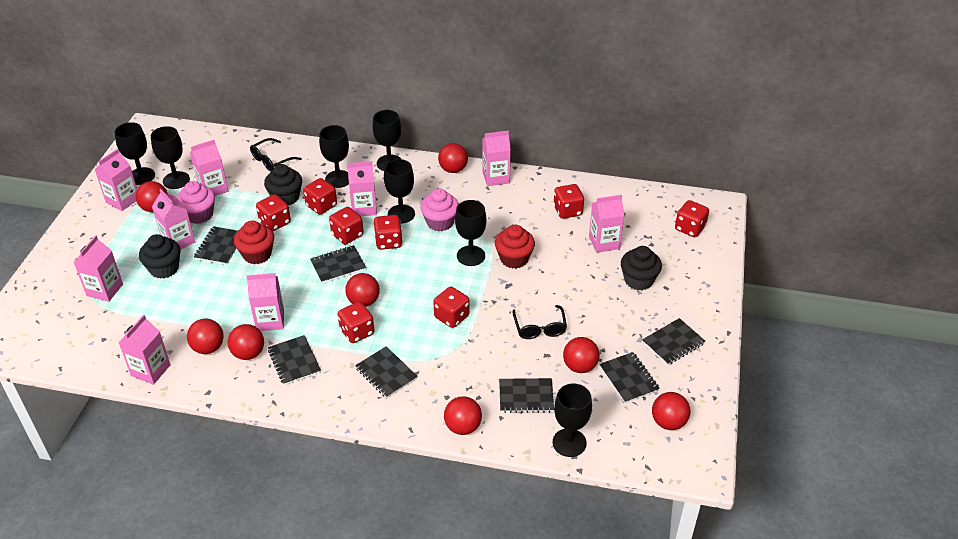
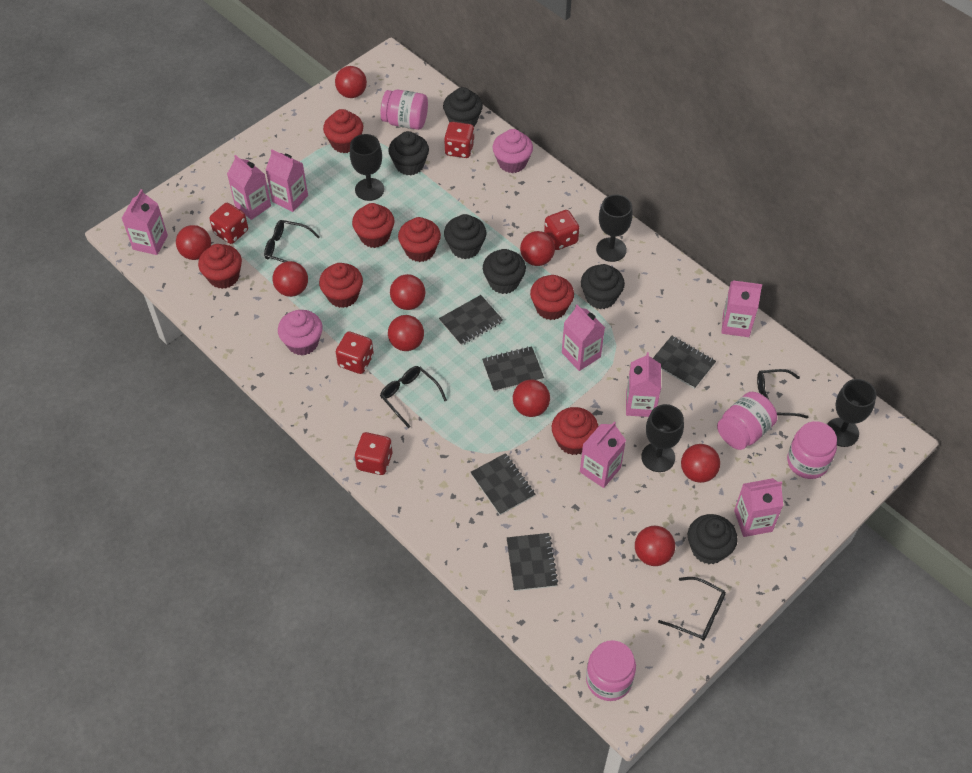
black cupcake: 3 -> 6
black glasses: 2 -> 4
black goblet: 7 -> 4
black notebook: 7 -> 5
pink carton: 9 -> 8
pink jar: 0 -> 4
red ball: 8 -> 9
red cupcake: 2 -> 7
red dice: 8 -> 5

